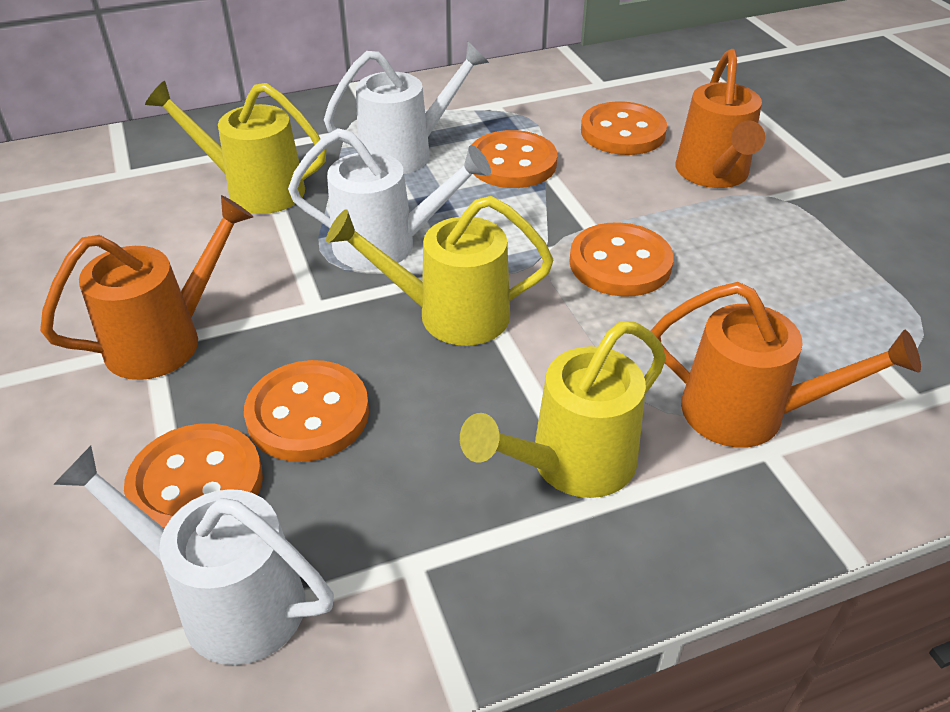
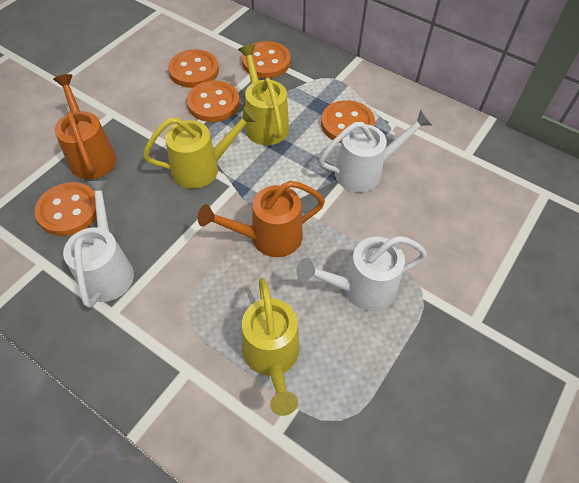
orange watering can: 3 -> 2

